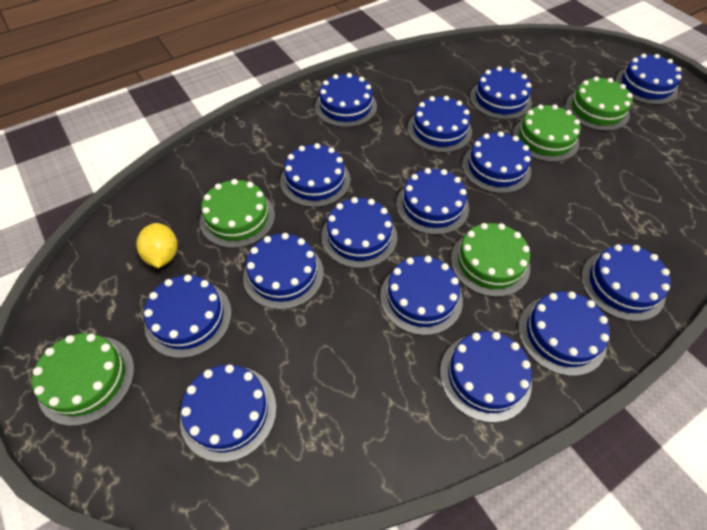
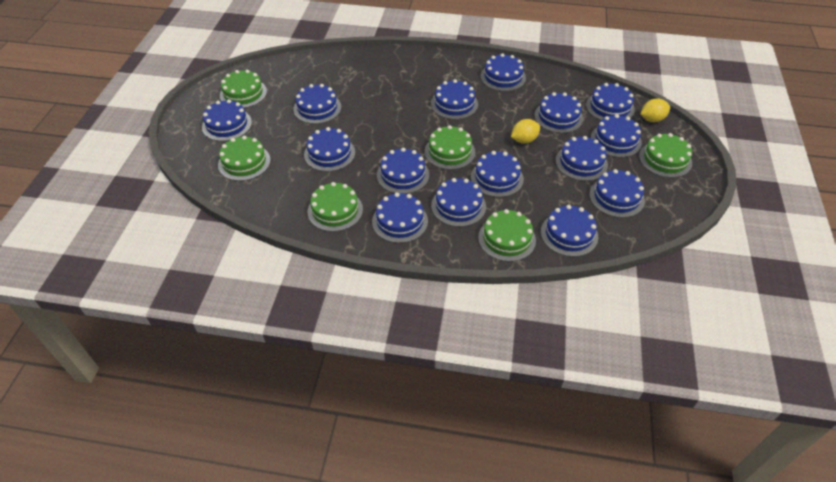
green cake: 5 -> 6
yellow lemon: 1 -> 2

